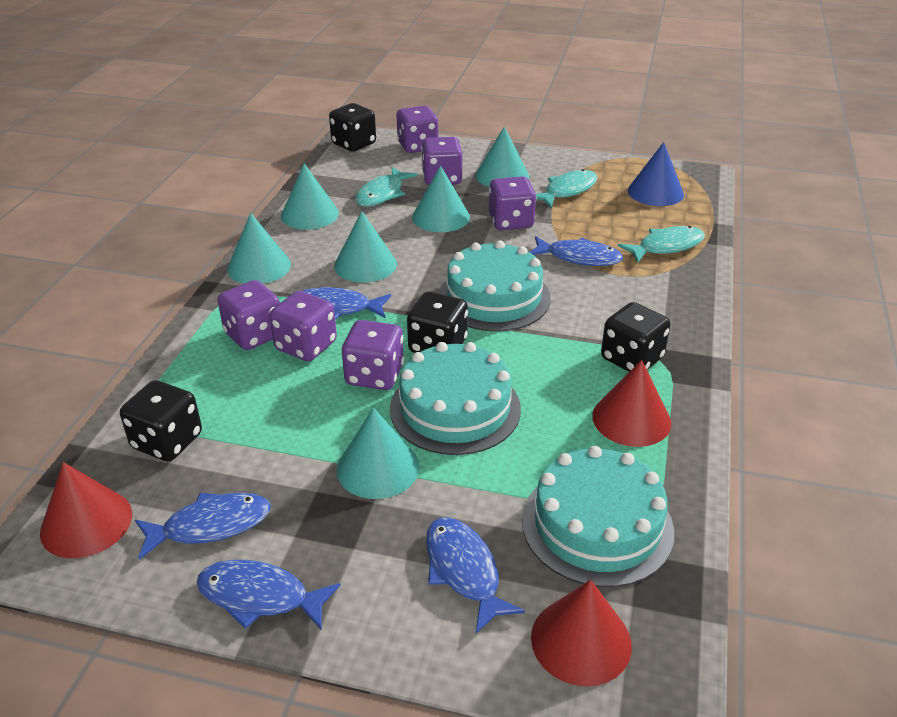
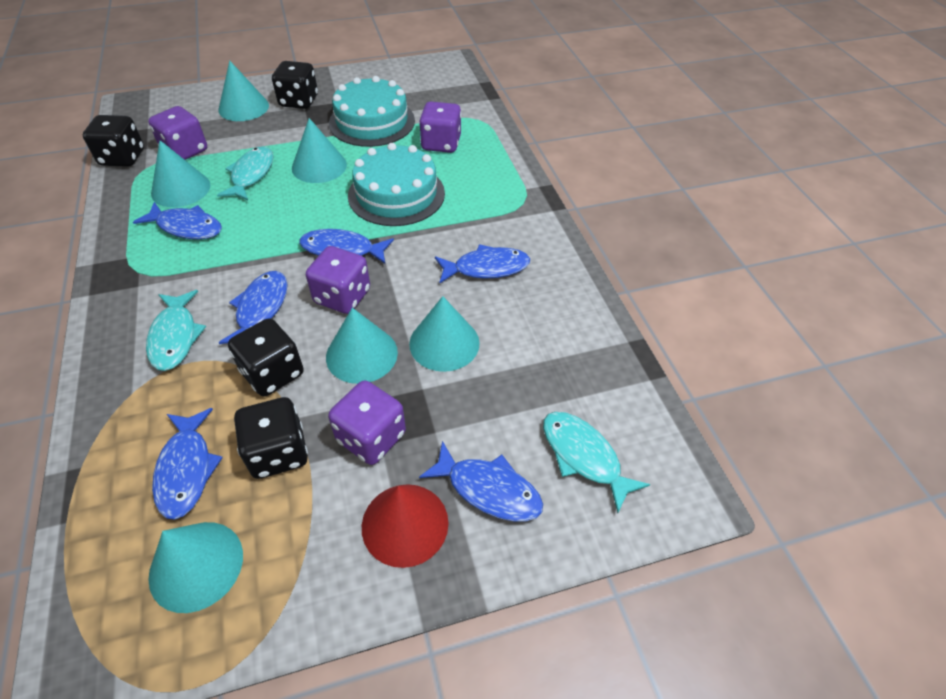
blue cone: 1 -> 0
blue fish: 5 -> 6
purple dice: 6 -> 4
red cone: 3 -> 1
turquoise cake: 3 -> 2

